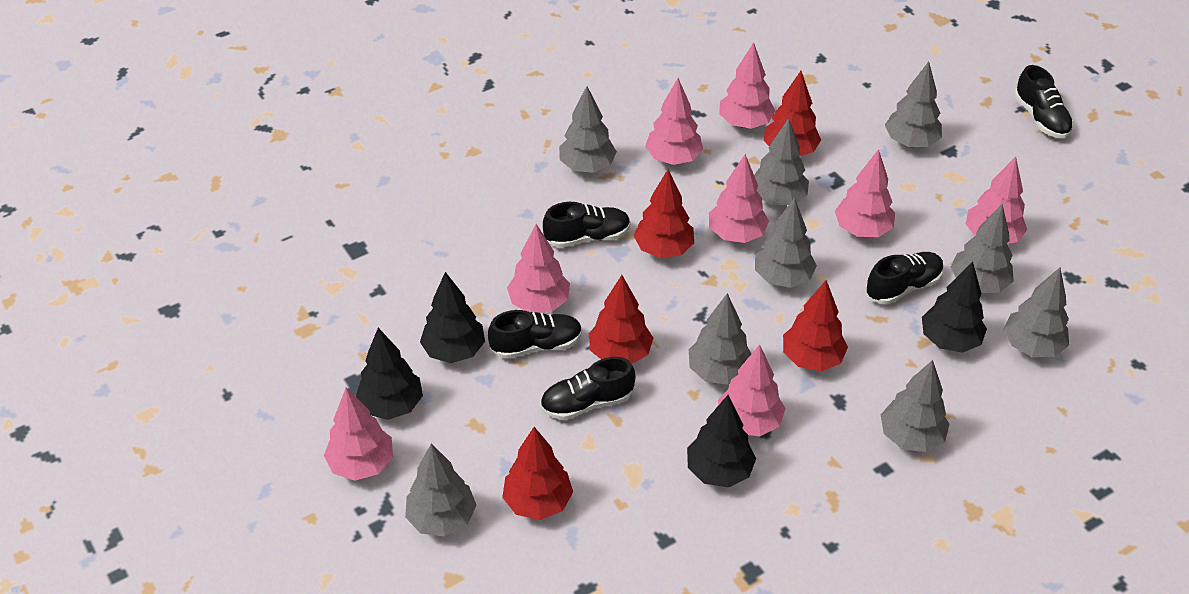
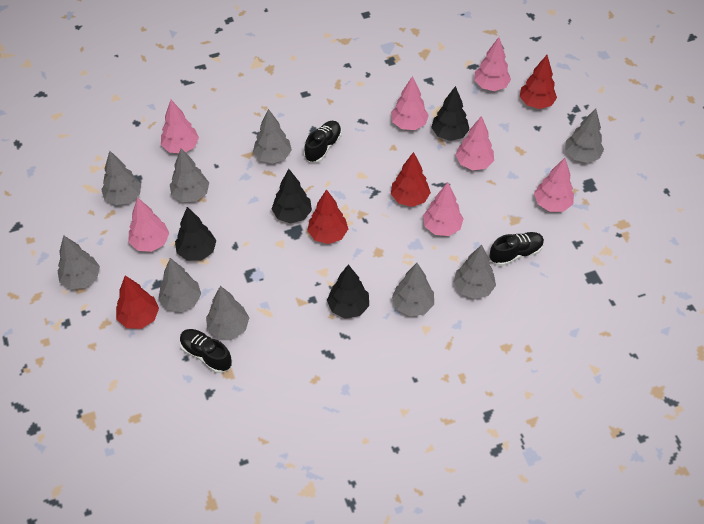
black shoe: 5 -> 3
pink tree: 8 -> 7
red tree: 5 -> 4

